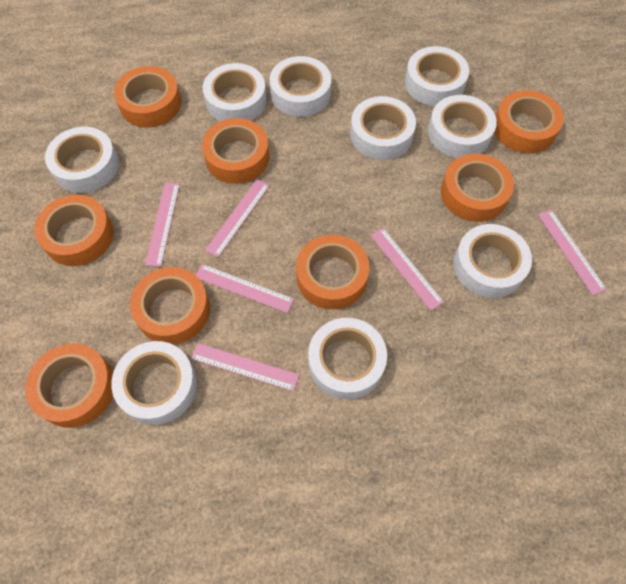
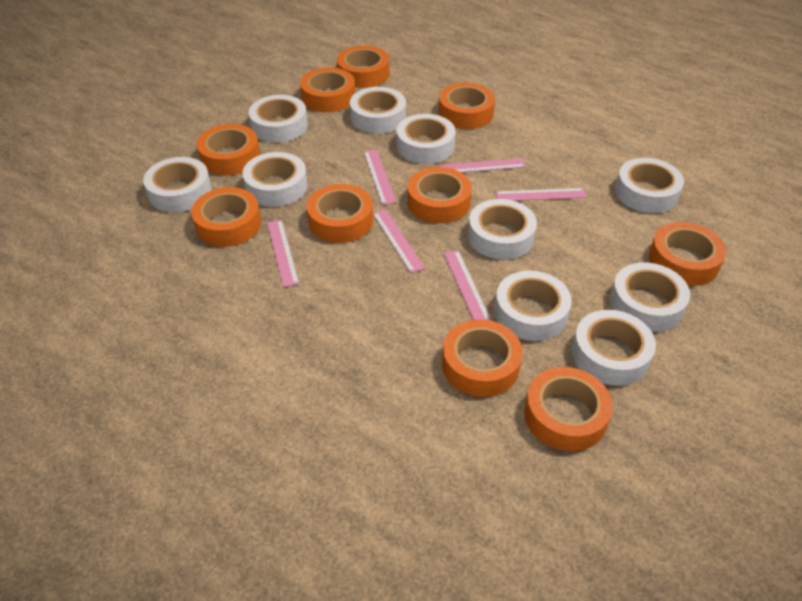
orange tape: 8 -> 10
white tape: 9 -> 10

